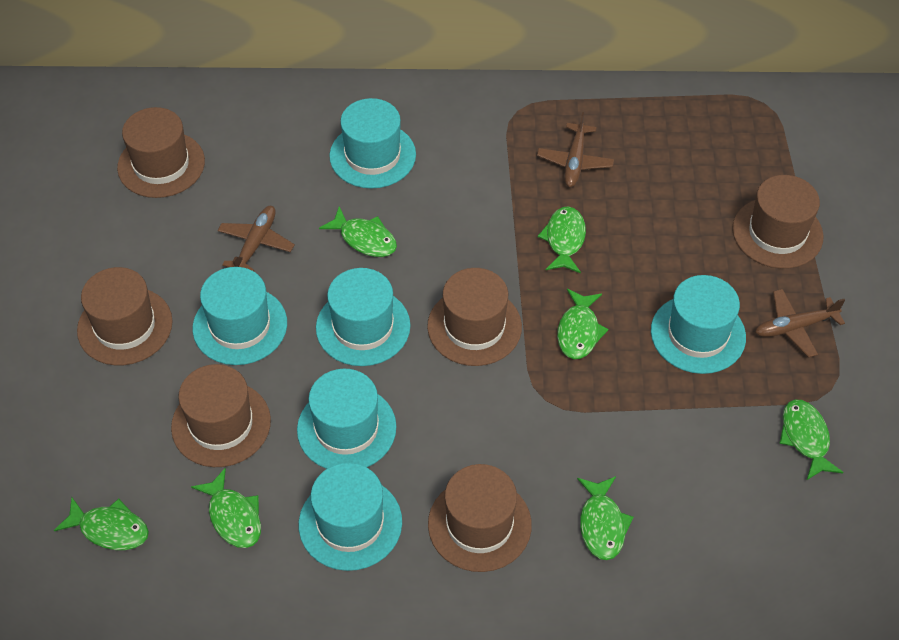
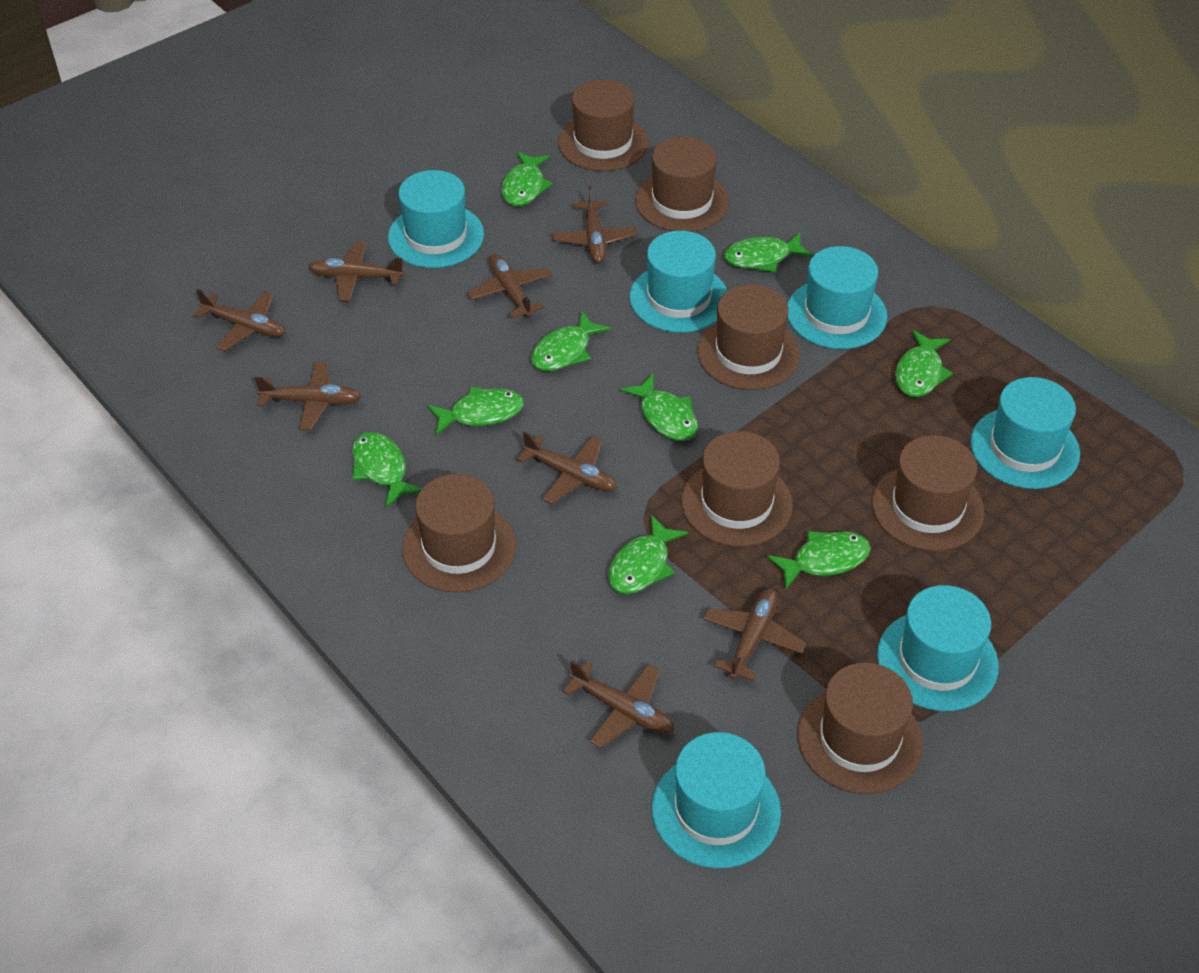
brown hat: 6 -> 7
brown plane: 3 -> 8
green fish: 7 -> 9

